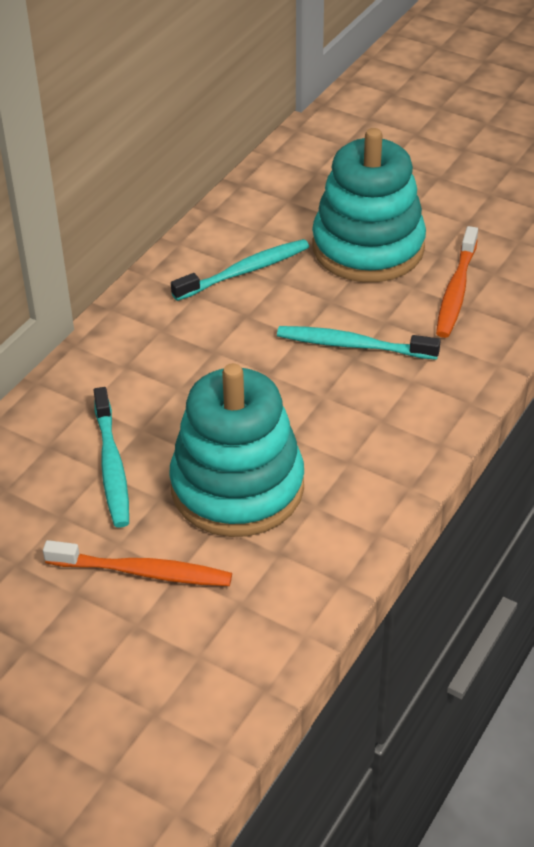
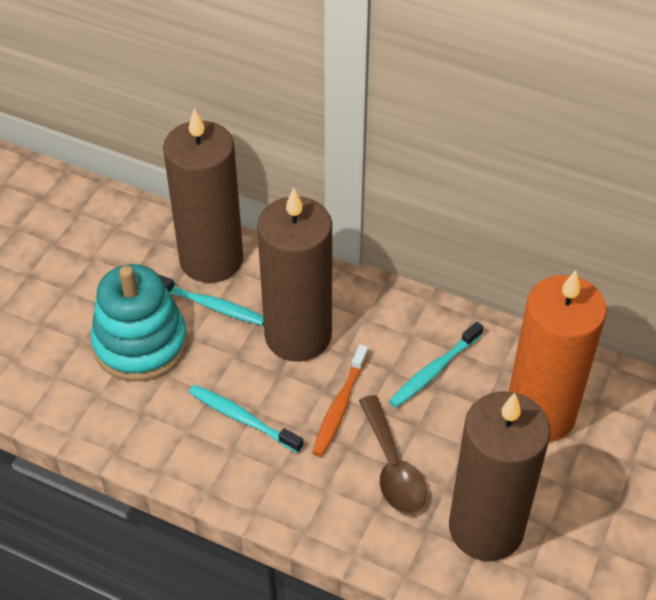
brown candle: 0 -> 3
brown spoon: 0 -> 1
orange candle: 0 -> 1
orange toothbrush: 2 -> 1
turquoise stacking toy: 2 -> 1

